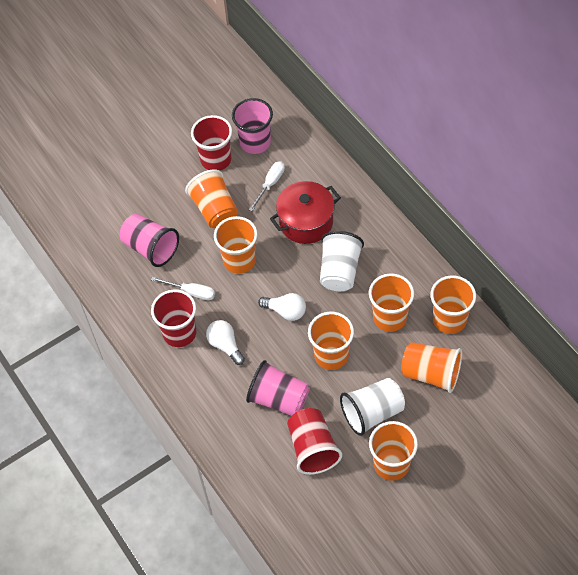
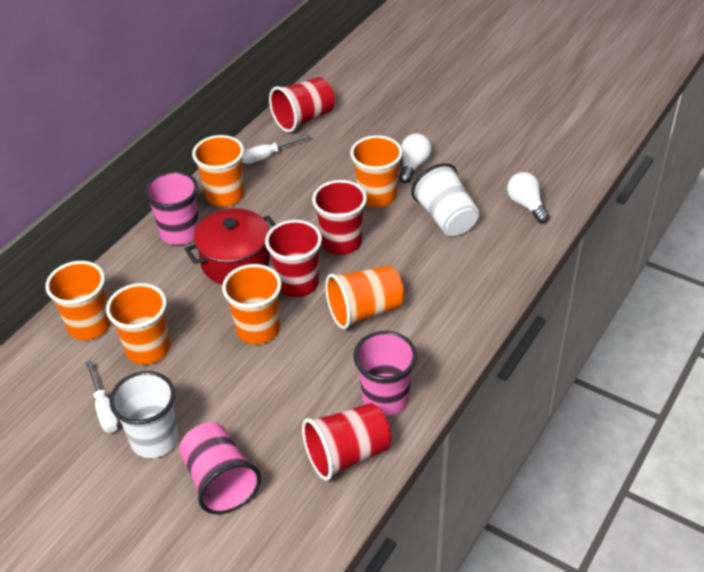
orange cup: 7 -> 6
red cup: 3 -> 4

